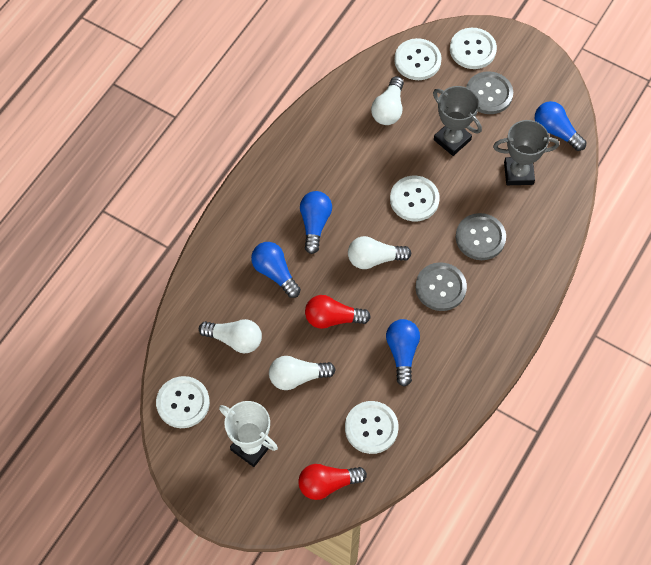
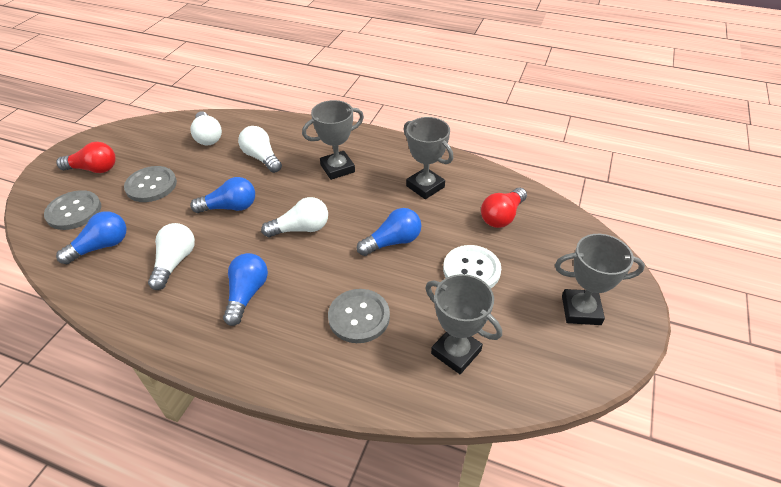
grey trophy: 2 -> 4
white button: 5 -> 1
white trophy: 1 -> 0

